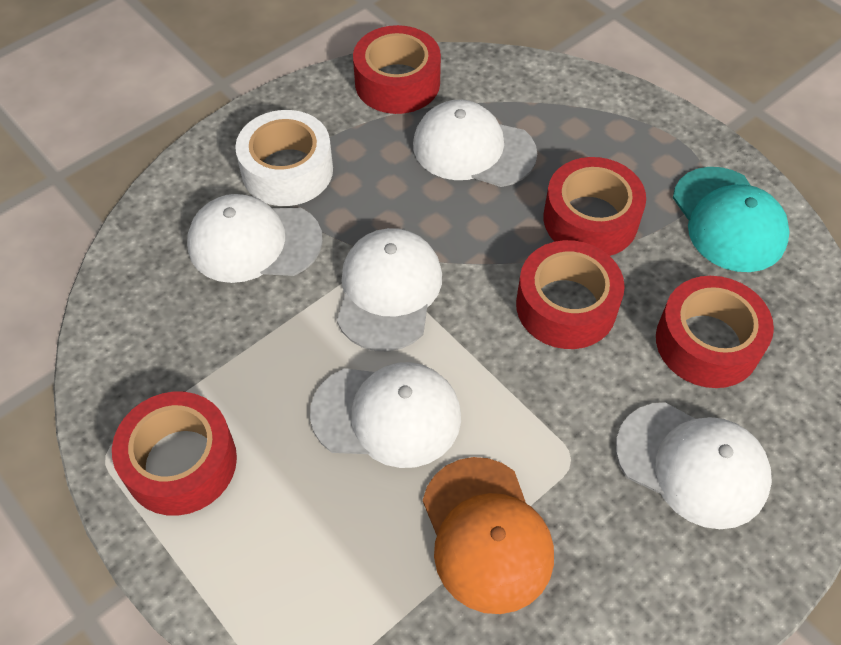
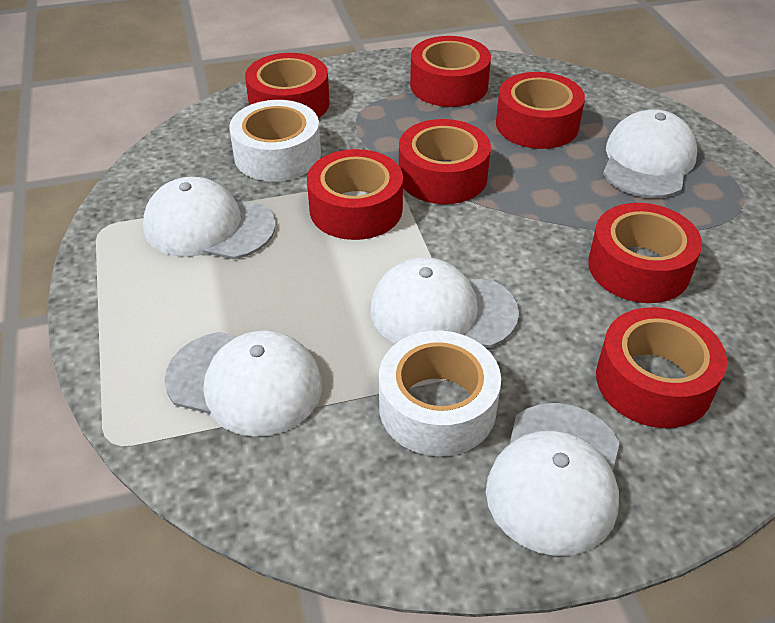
orange cap: 1 -> 0
red tape: 5 -> 7
turquoise cap: 1 -> 0
white tape: 1 -> 2

